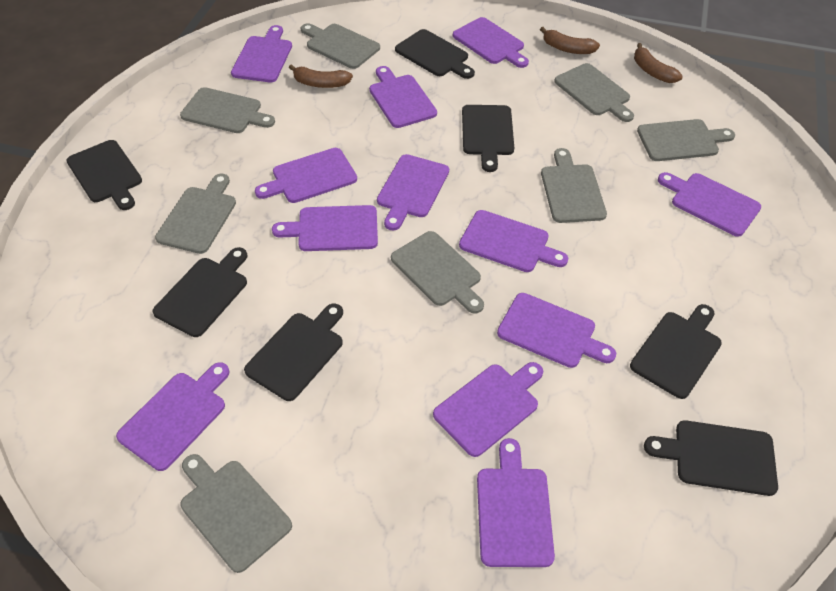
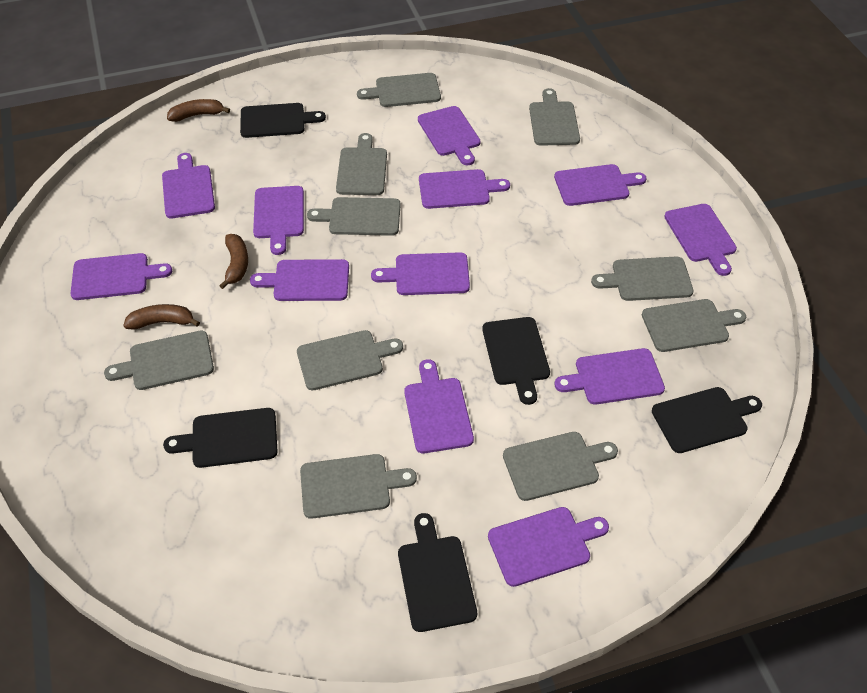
black cutting board: 7 -> 5
grey cutting board: 8 -> 10

